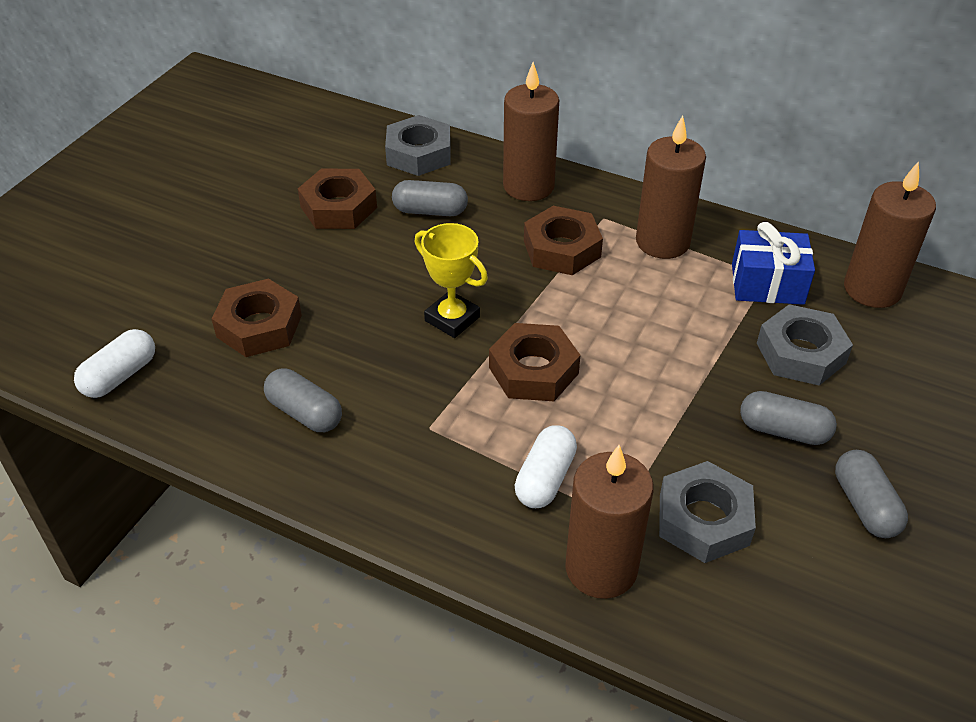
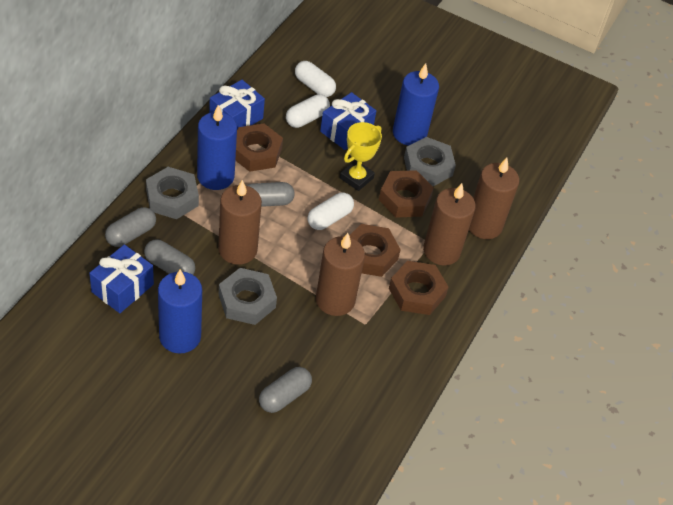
blue candle: 0 -> 3
blue gift: 1 -> 3
white capsule: 2 -> 3

